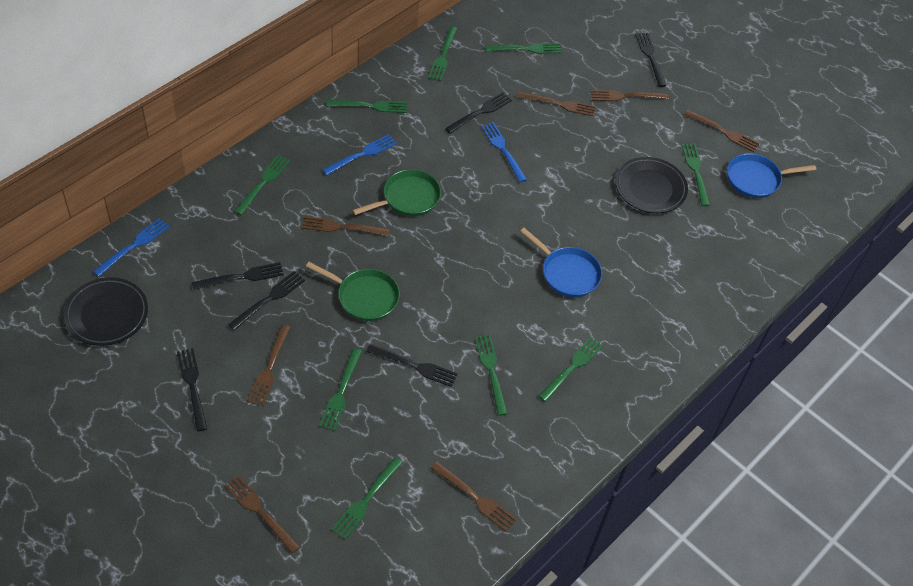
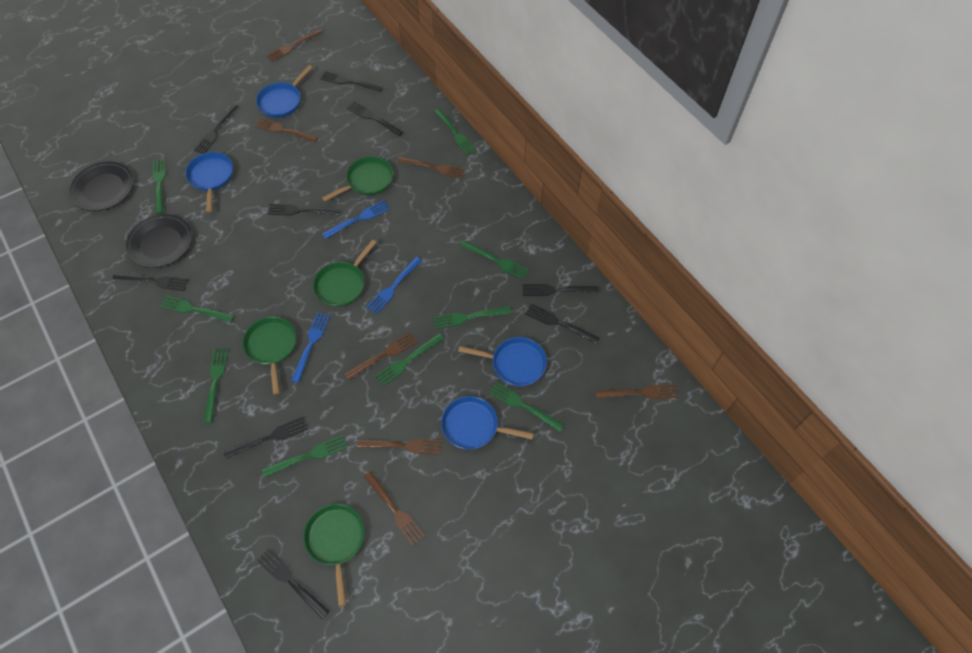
black fork: 6 -> 9
blue pan: 2 -> 4
green pan: 2 -> 4

